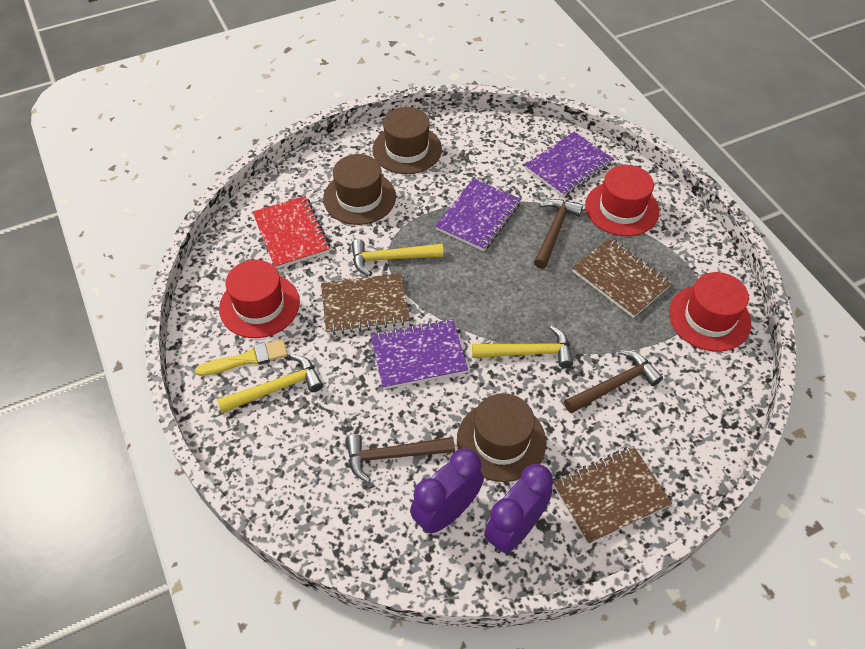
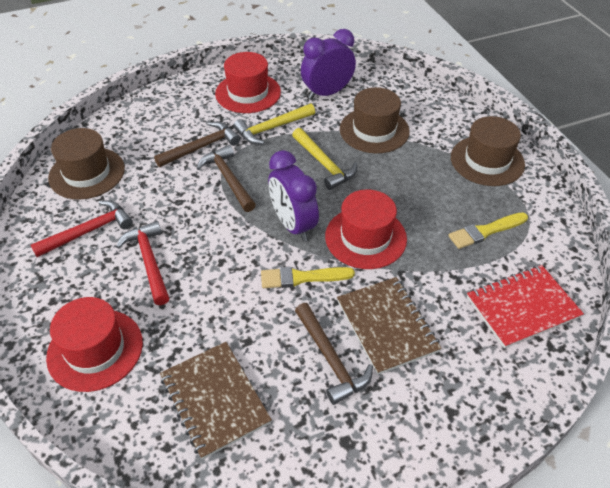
brown notebook: 3 -> 2
purple notebook: 3 -> 0
red hammer: 0 -> 2
yellow brush: 1 -> 2
yellow hammer: 3 -> 2

